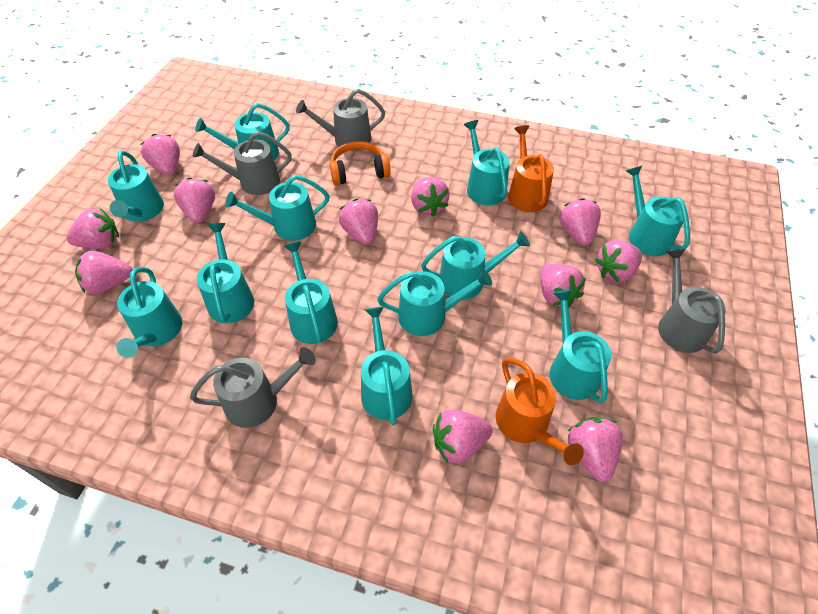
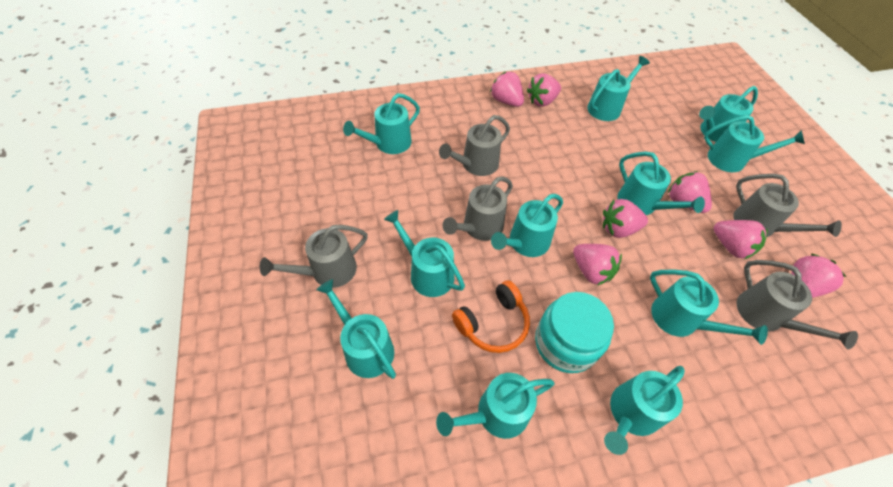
grey watering can: 4 -> 5
orange watering can: 2 -> 0
pink strawberry: 11 -> 7
turquoise jar: 0 -> 1
turquoise watering can: 12 -> 11

